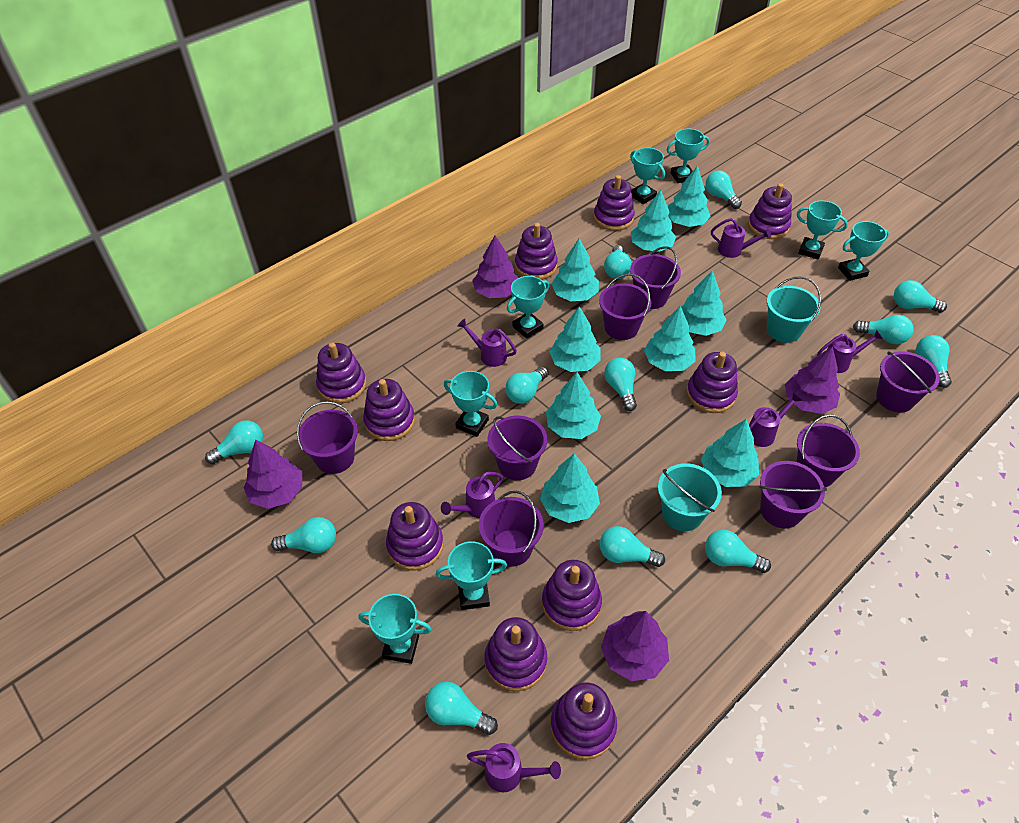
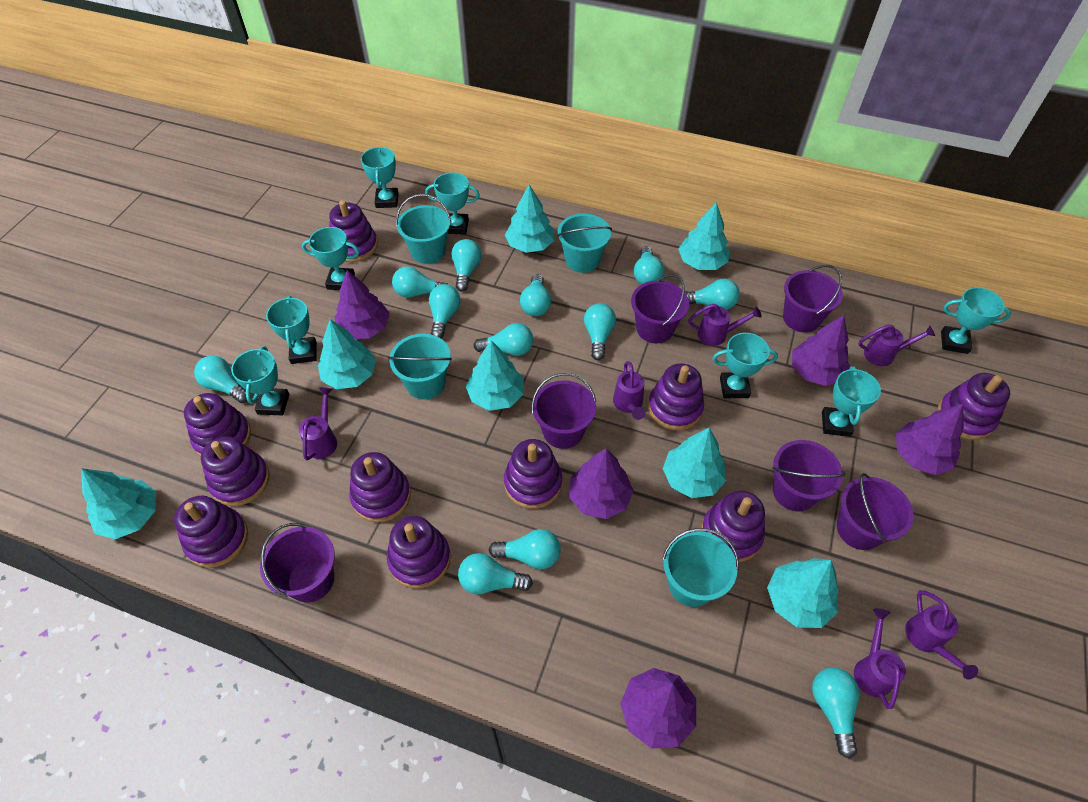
purple bucket: 8 -> 6
purple tree: 4 -> 5
turquoise bucket: 2 -> 4
turquoise tree: 9 -> 7

